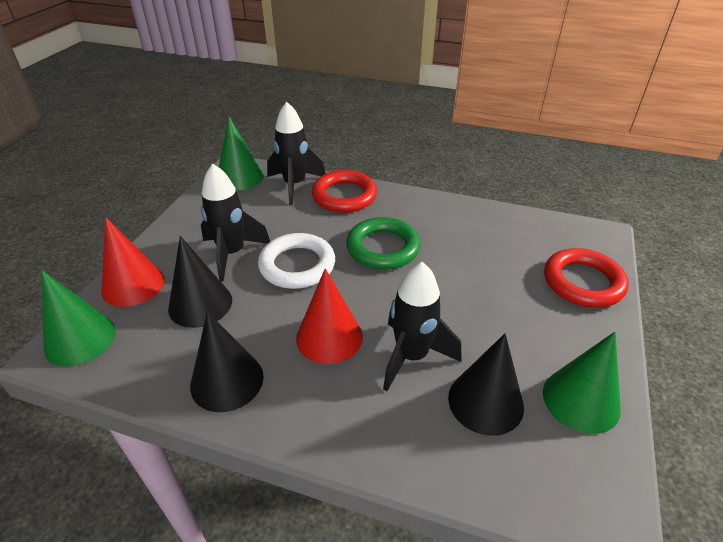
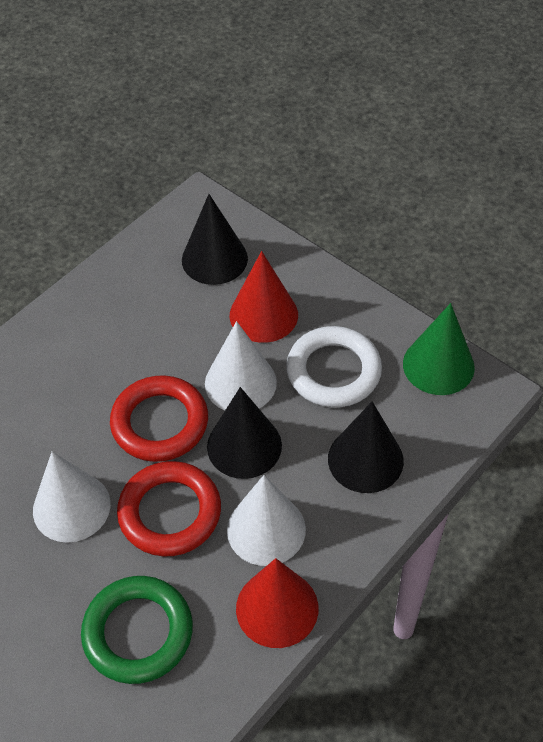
black rocket: 3 -> 0
green cone: 3 -> 1
white cone: 0 -> 3

